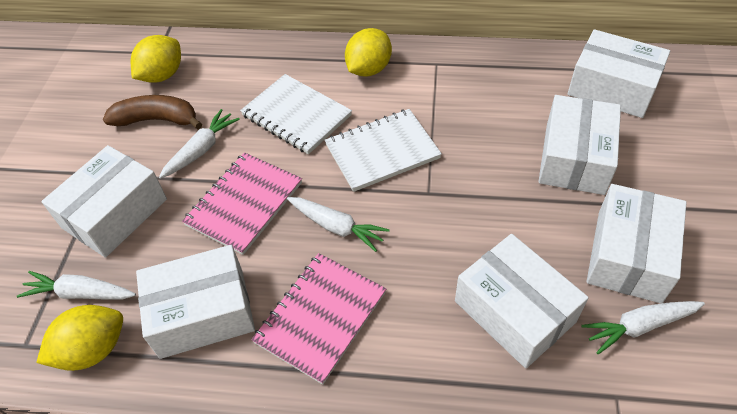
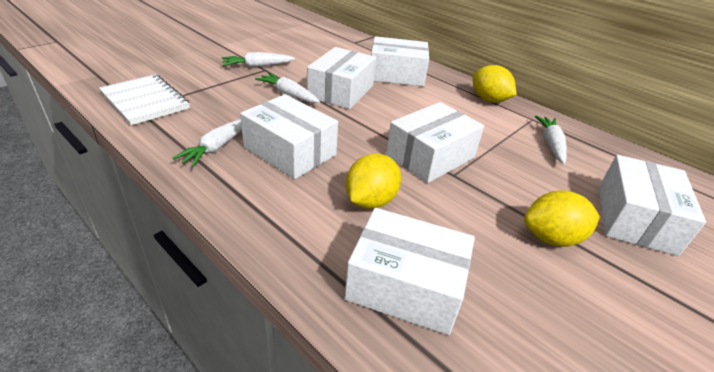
brown banana: 1 -> 0
pink notebook: 2 -> 0
white notebook: 2 -> 1

